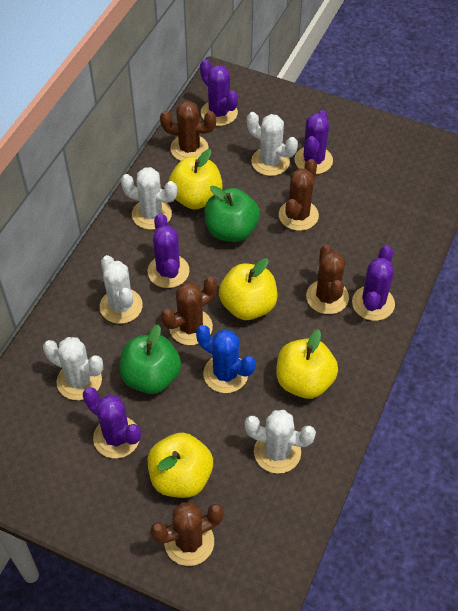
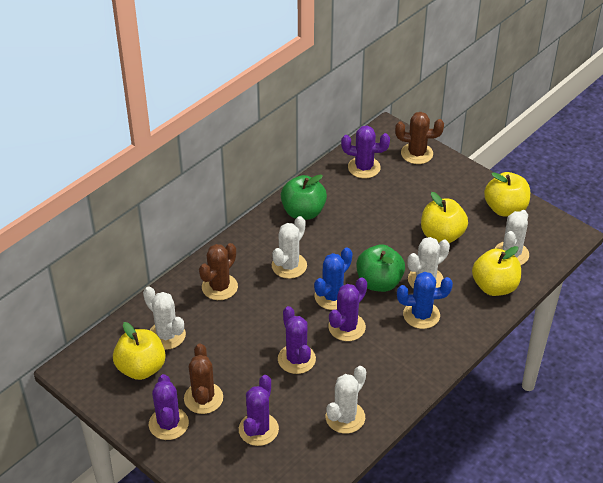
blue cactus: 1 -> 2
brown cactus: 5 -> 3

